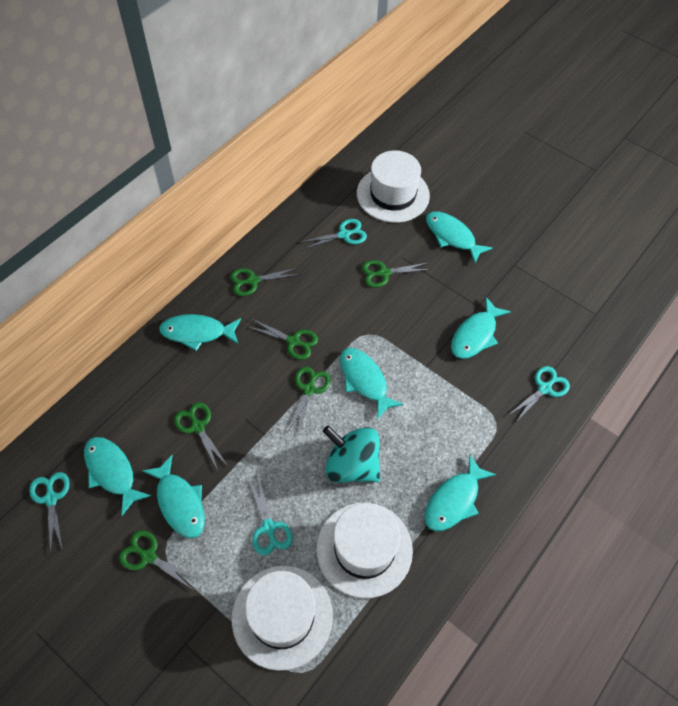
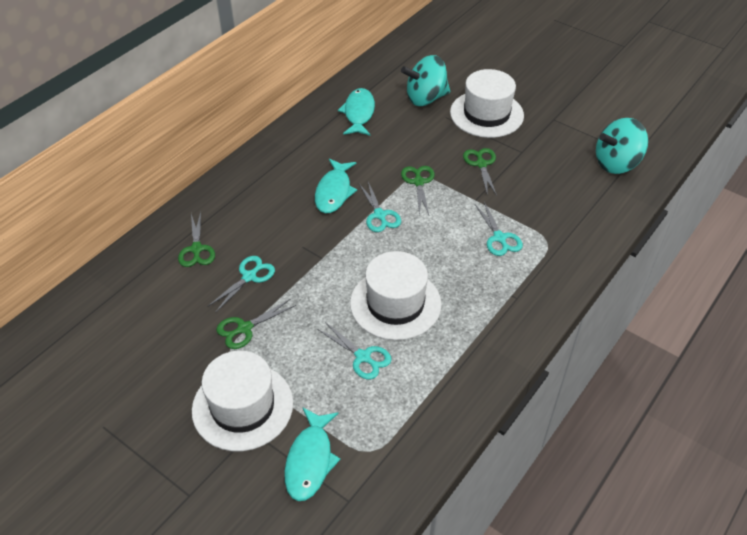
green scissors: 6 -> 4
turquoise fish: 7 -> 3
turquoise spinning top: 1 -> 2

